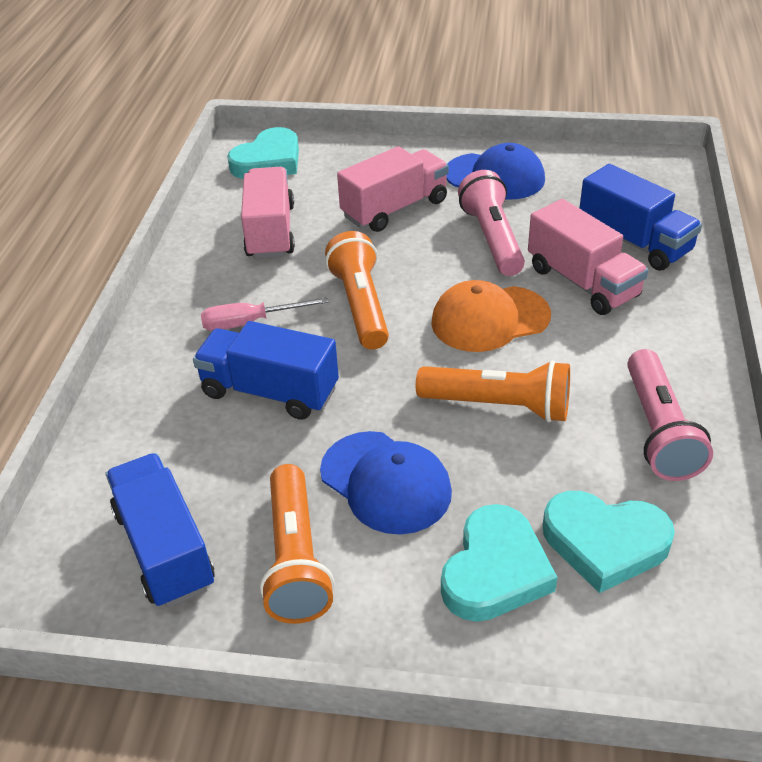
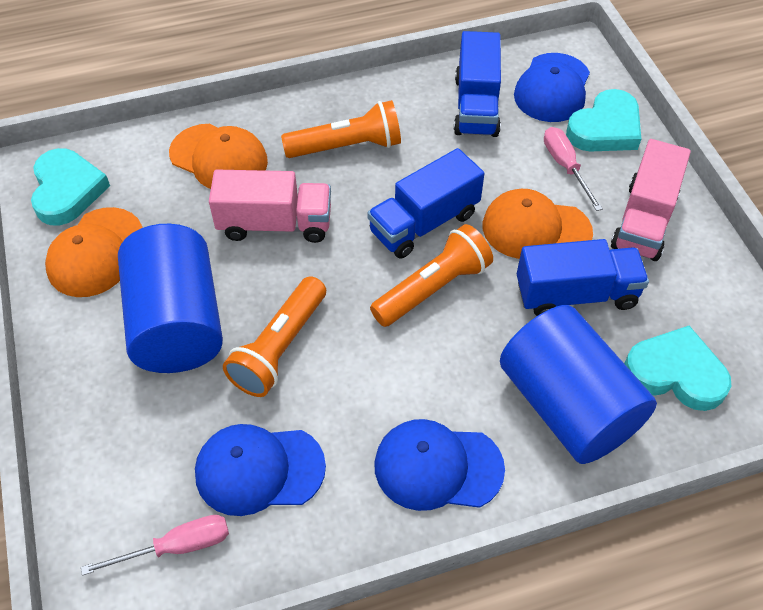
blue cap: 2 -> 3
blue cylinder: 0 -> 2
orange cap: 1 -> 3
pink flashlight: 2 -> 0
pink screwdriver: 1 -> 2
pink truck: 3 -> 2

